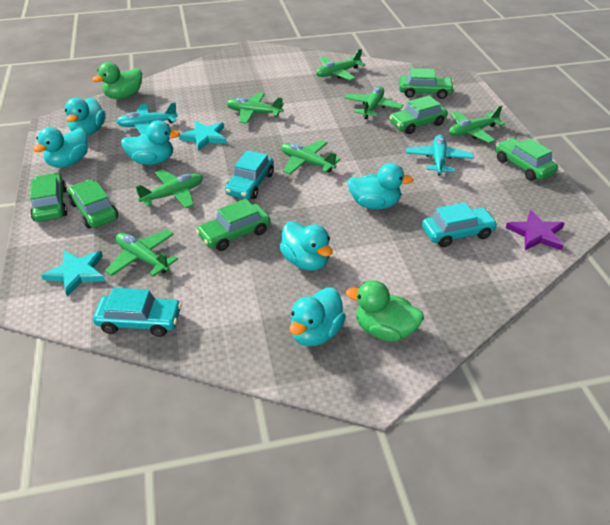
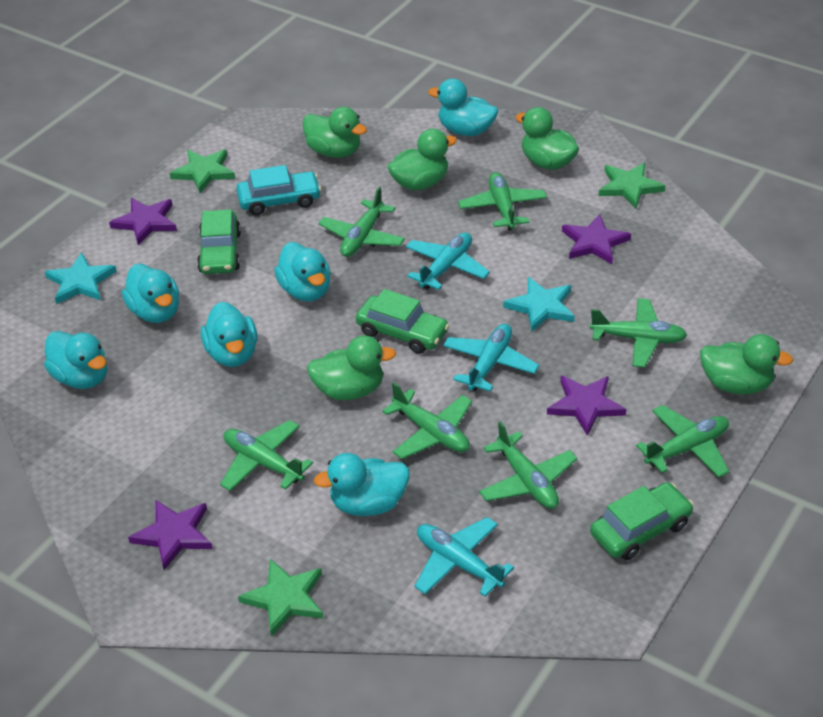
green car: 6 -> 3
green duck: 2 -> 5
green star: 0 -> 3
purple star: 1 -> 4
turquoise car: 3 -> 1
turquoise plane: 2 -> 3

